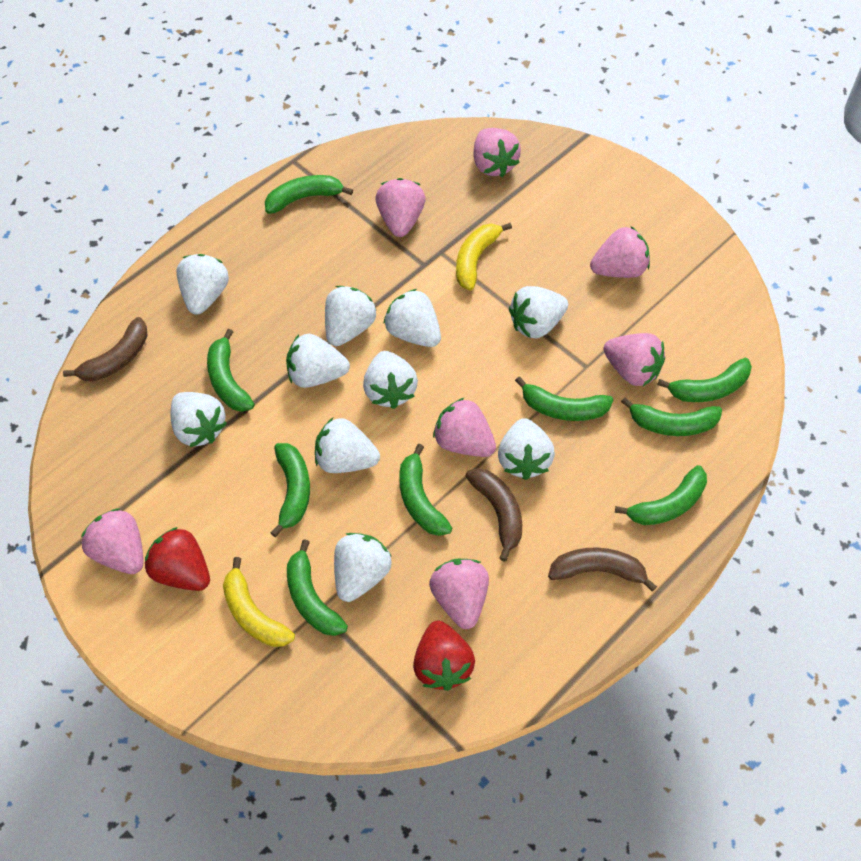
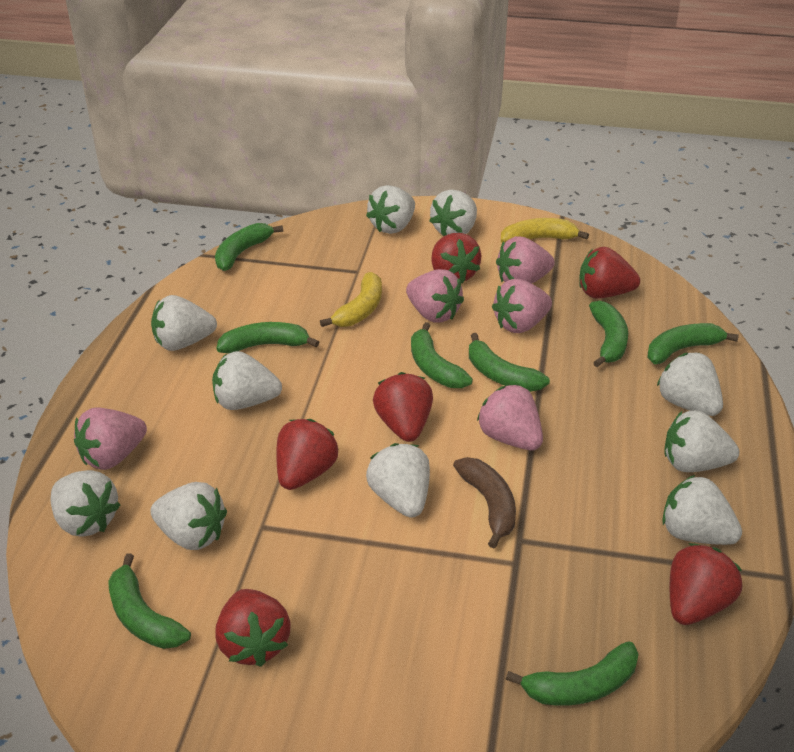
brown banana: 3 -> 1
green banana: 9 -> 8
pink strawberry: 7 -> 5
red strawberry: 2 -> 6

